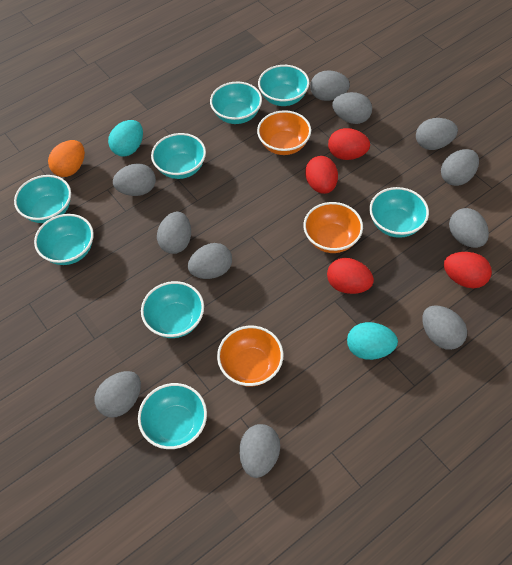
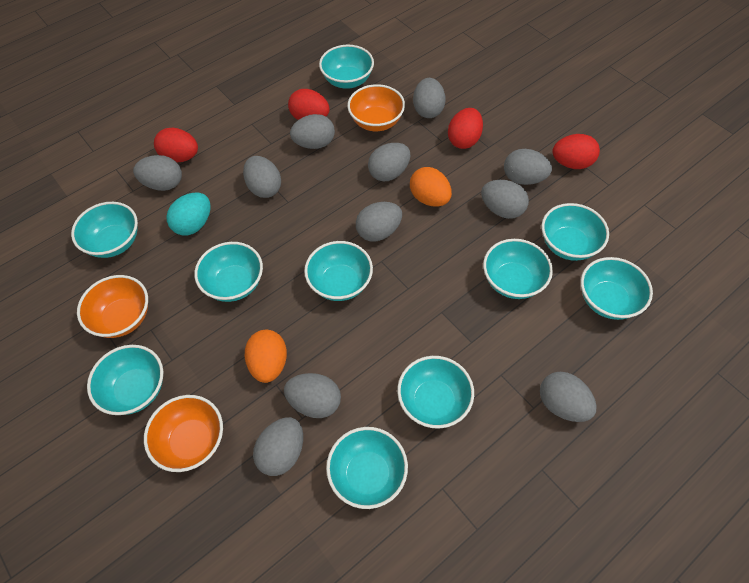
orange egg: 1 -> 2
turquoise bowl: 8 -> 10
turquoise egg: 2 -> 1

